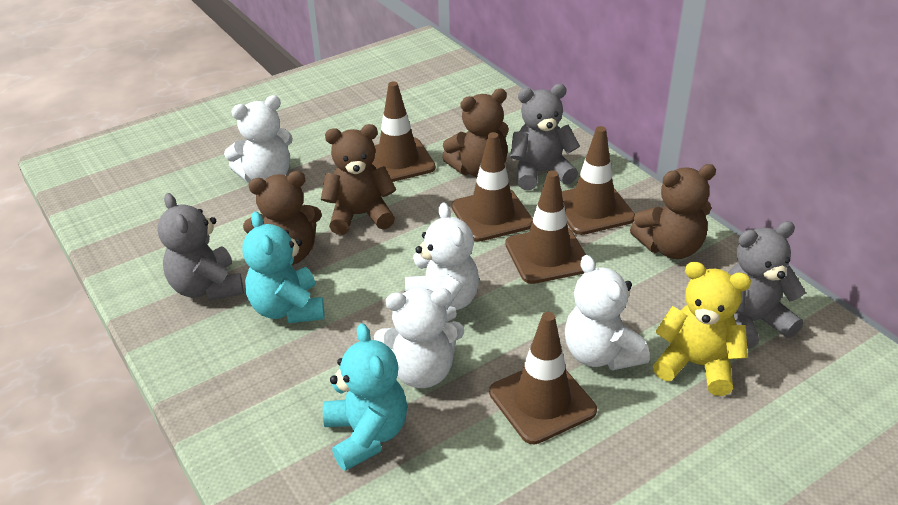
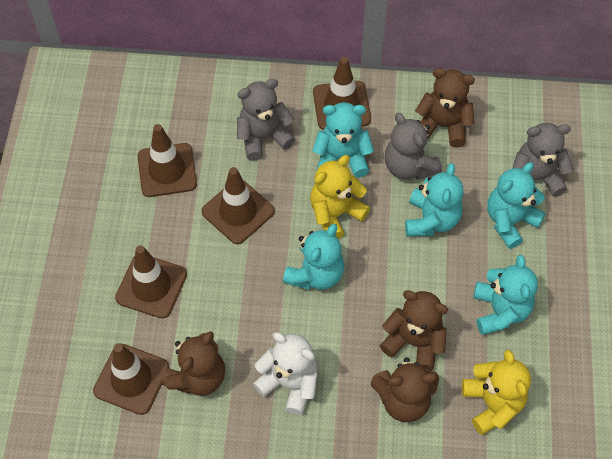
turquoise teddy bear: 2 -> 5
white teddy bear: 4 -> 1
yellow teddy bear: 1 -> 2

